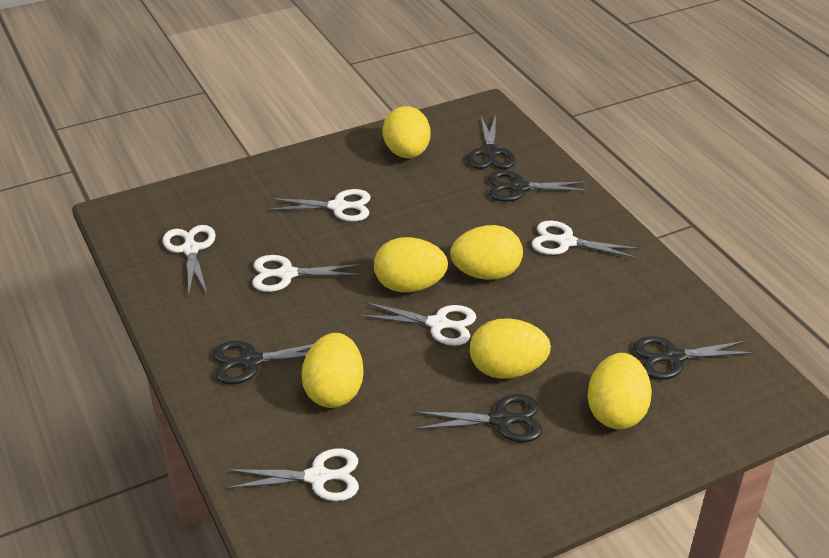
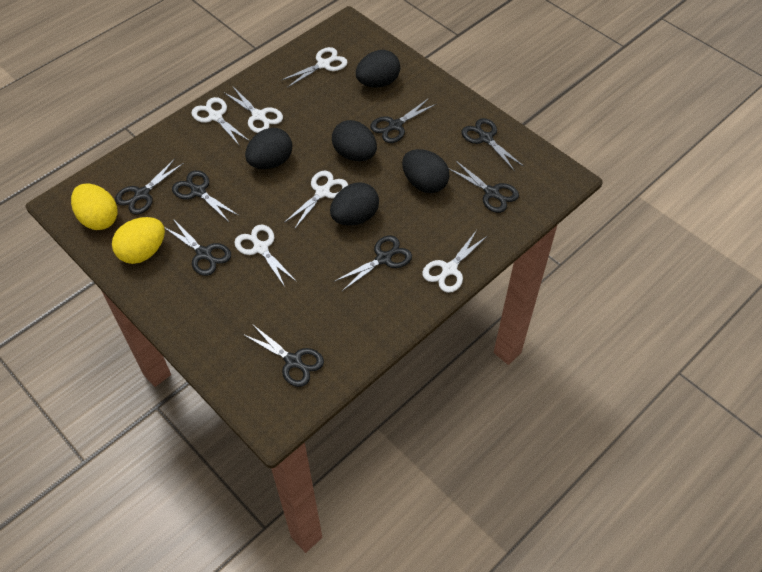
black egg: 0 -> 5
black scissors: 5 -> 8
yellow egg: 6 -> 2

